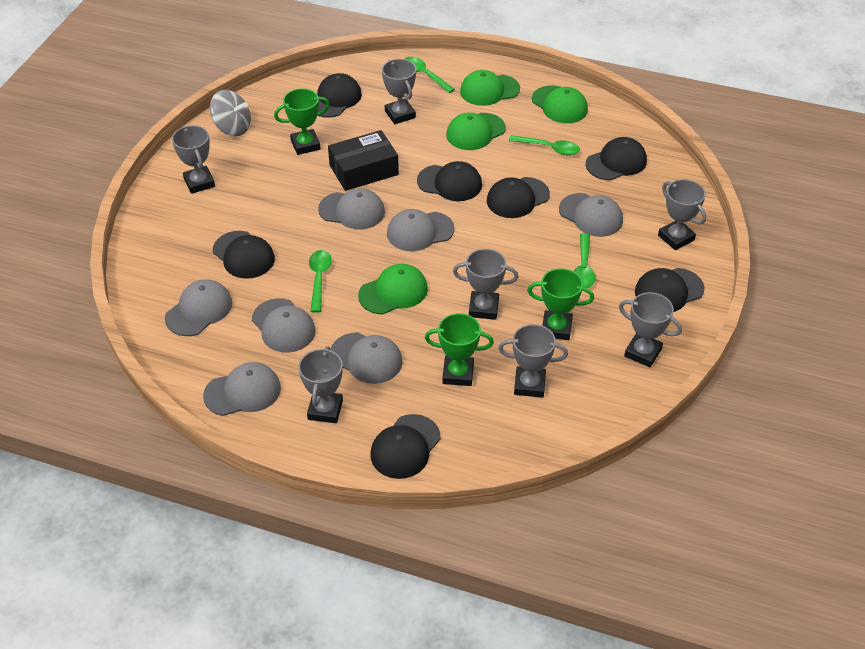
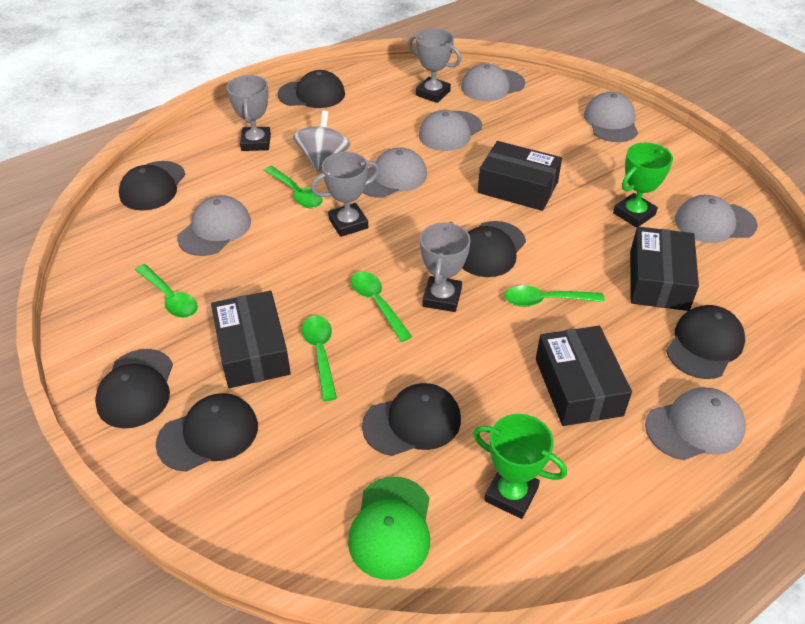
black box: 1 -> 4
green cap: 4 -> 1
green spoon: 4 -> 5
green trophy: 3 -> 2
grey trophy: 7 -> 4

